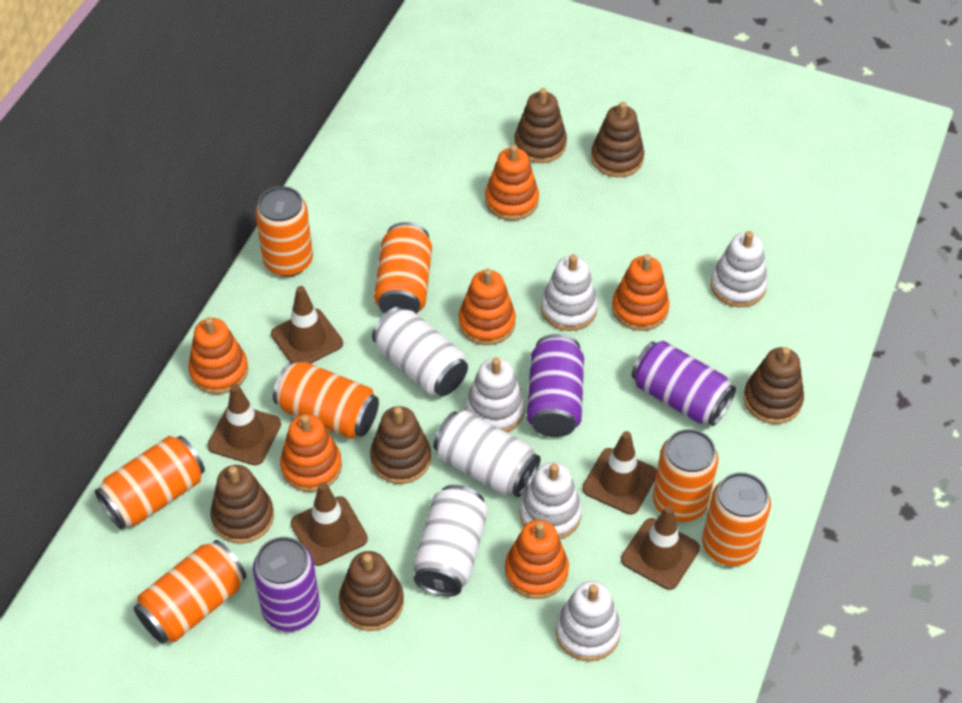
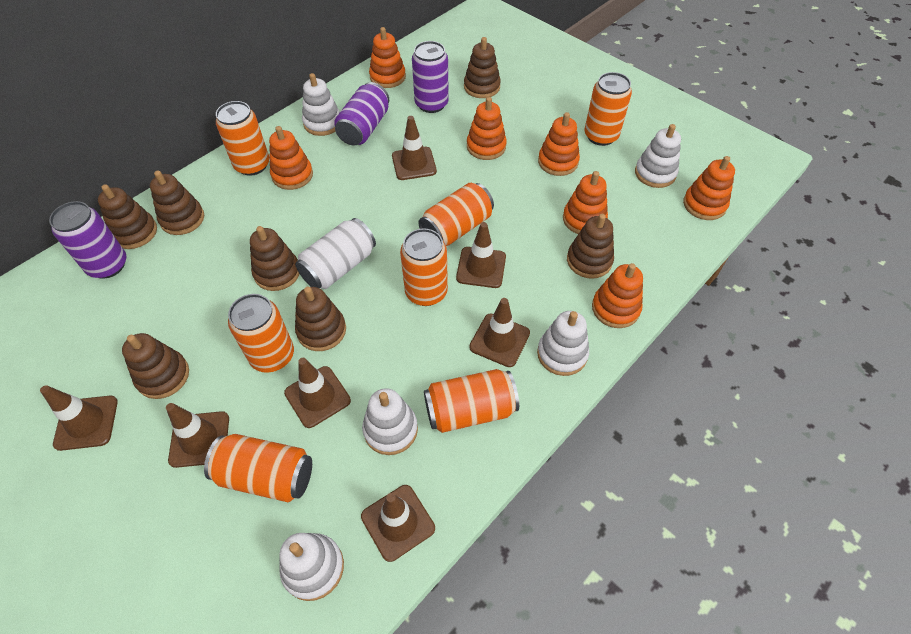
brown stacking toy: 6 -> 7
brown traffic cone: 5 -> 7
orange stacking toy: 6 -> 7
white can: 3 -> 1

